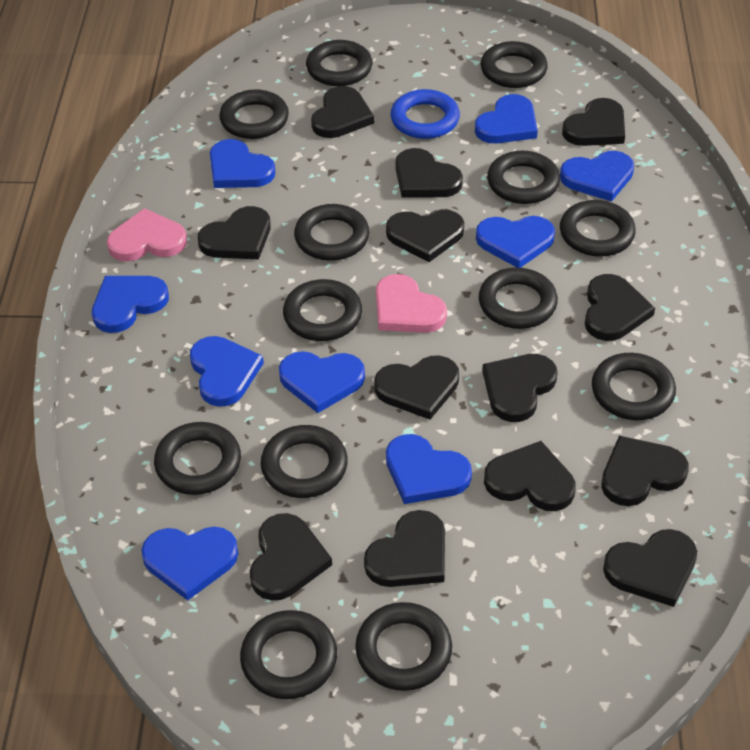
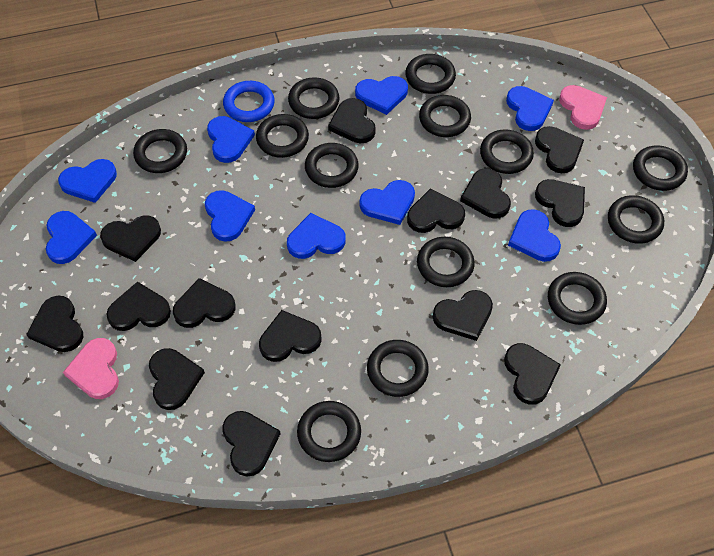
black heart: 13 -> 14

